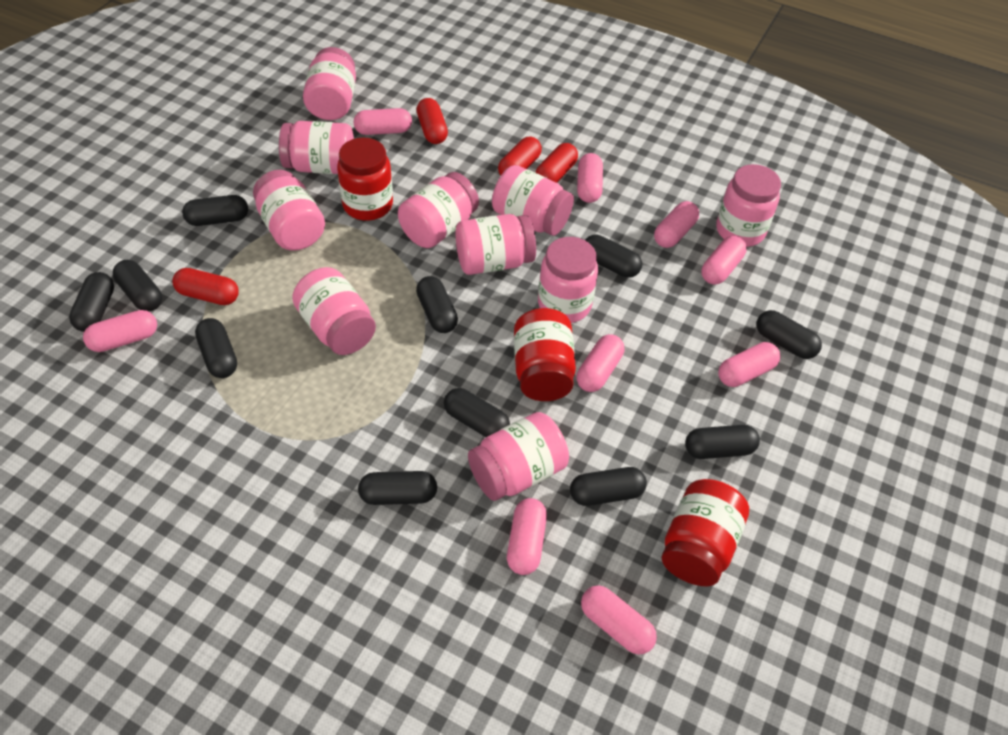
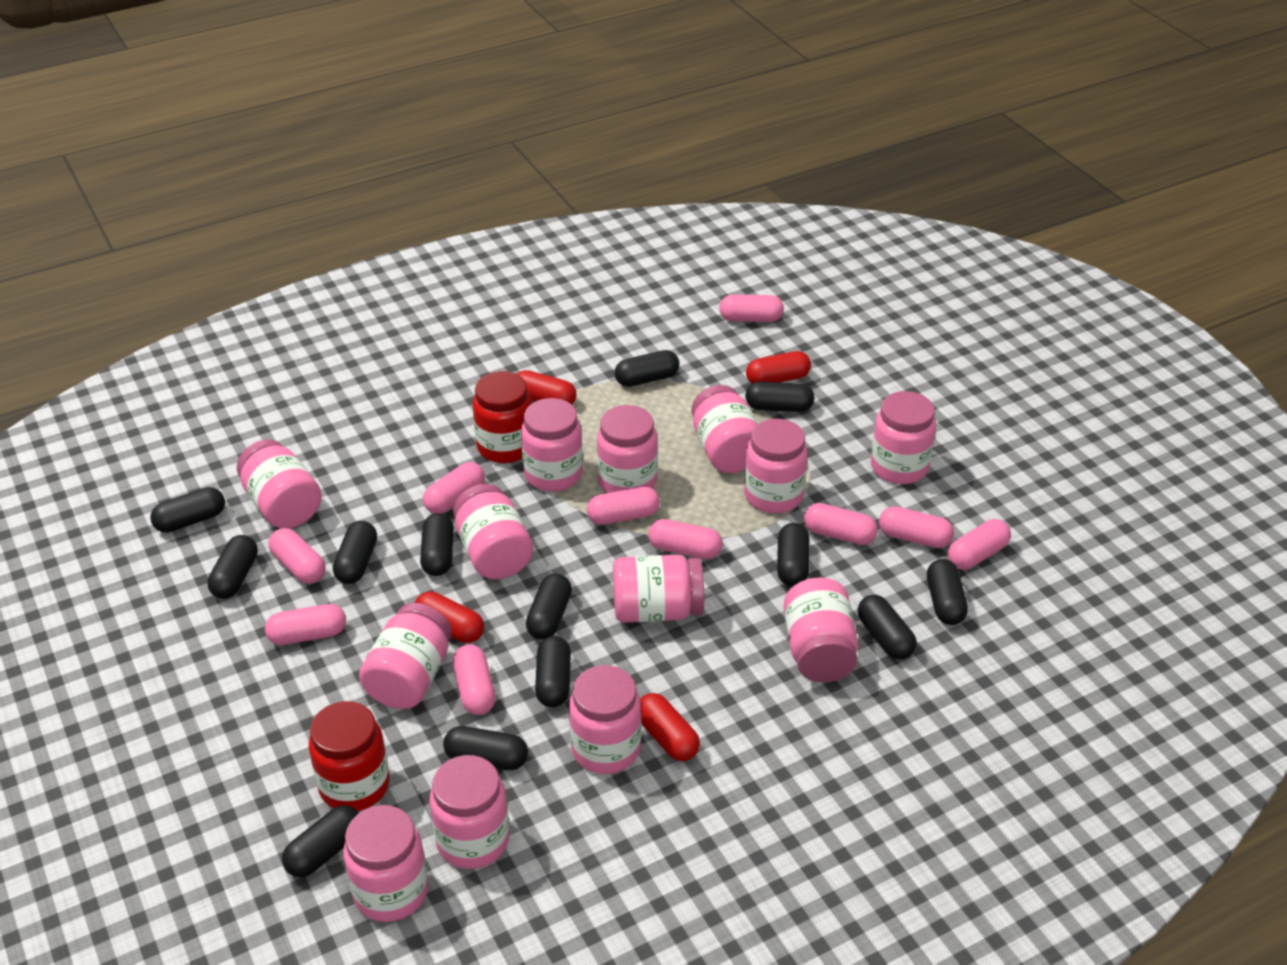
black capsule: 11 -> 13
pink capsule: 9 -> 10
pink jar: 10 -> 13
red jar: 3 -> 2

